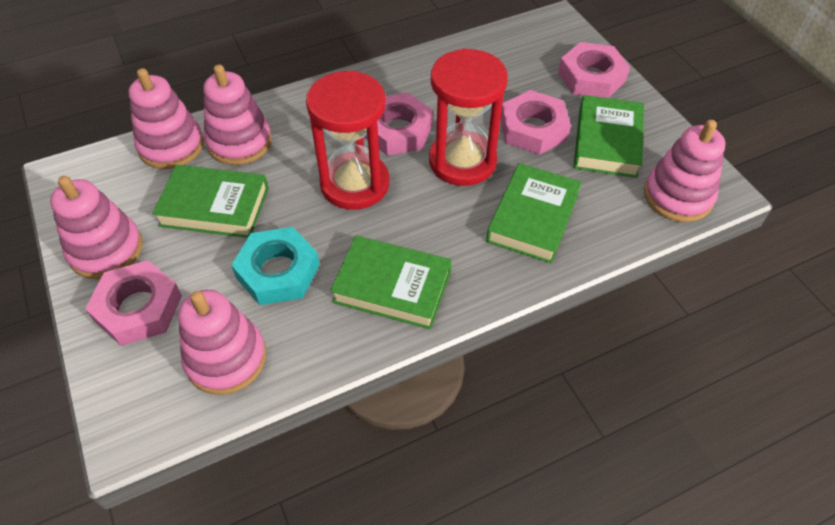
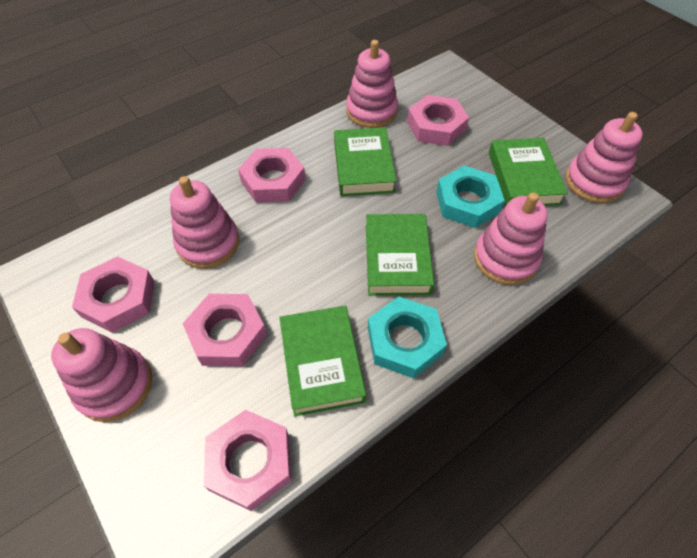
pink nut: 4 -> 5
red hourglass: 2 -> 0
turquoise nut: 1 -> 2

